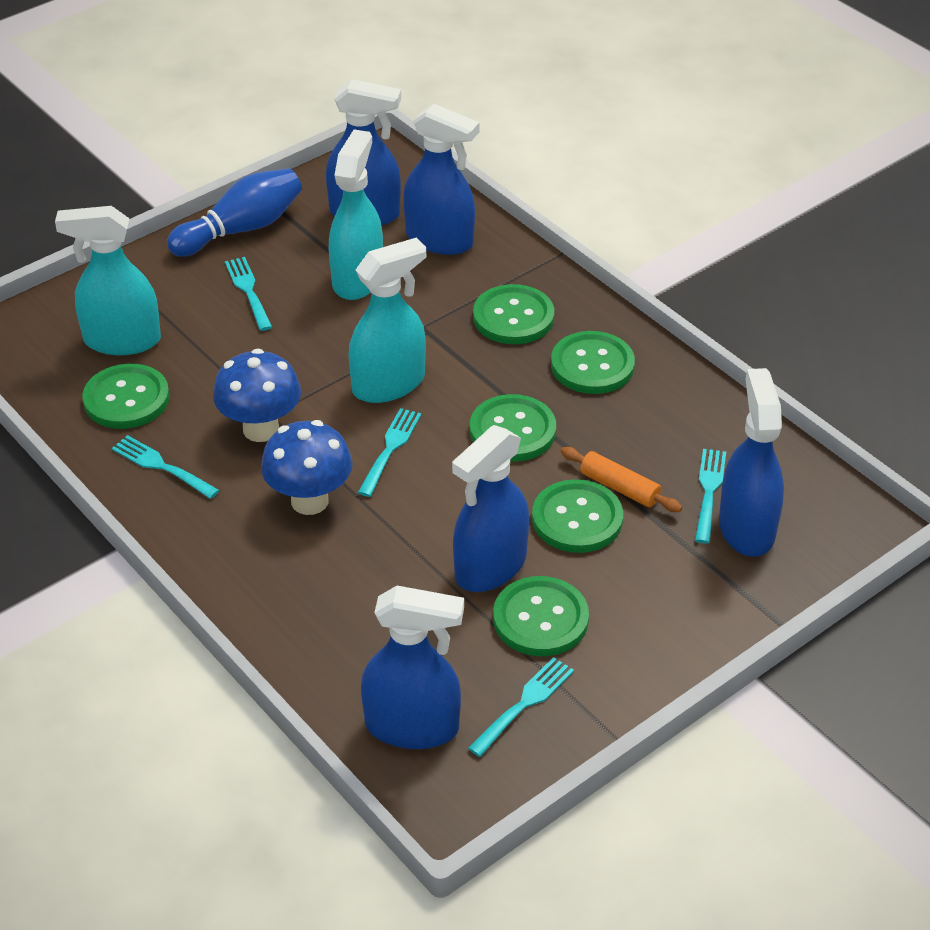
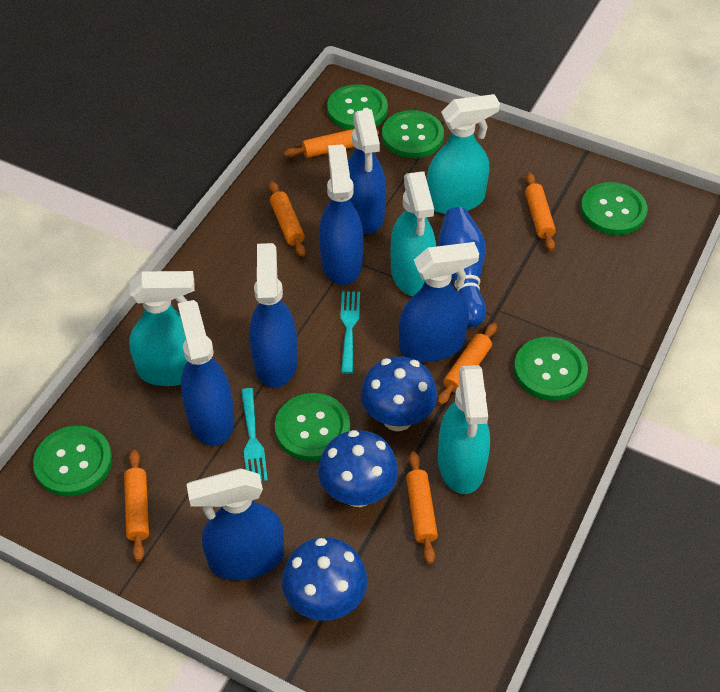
blue mushroom: 2 -> 3
blue spray bottle: 5 -> 6
orange rolling pin: 1 -> 6
turquoise fork: 5 -> 2
turquoise spray bottle: 3 -> 4

